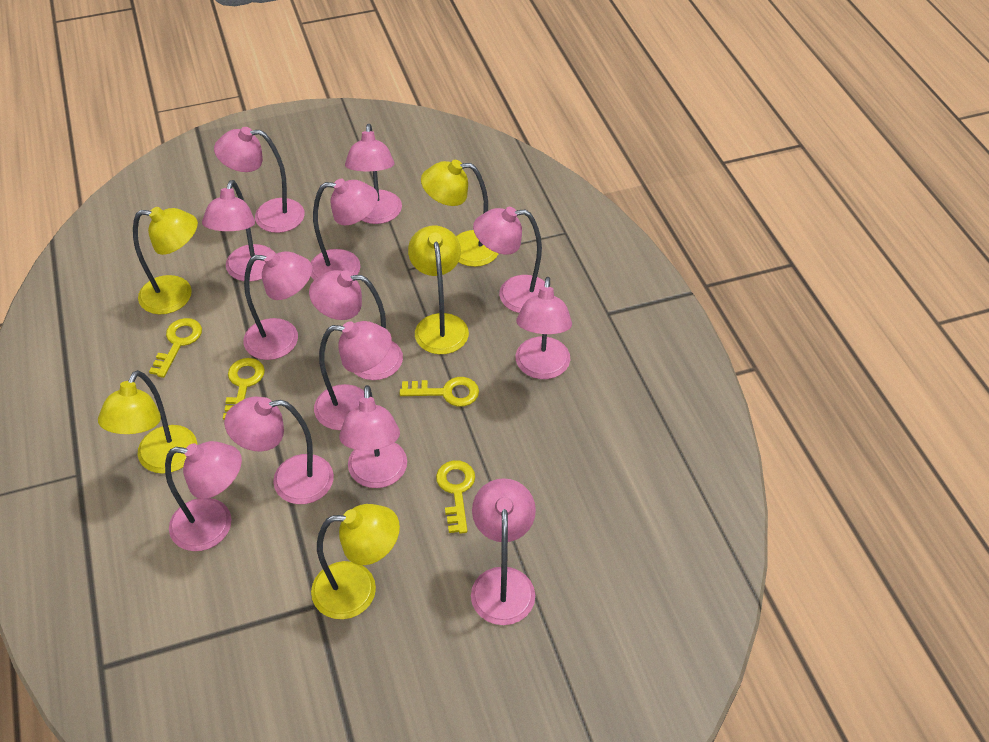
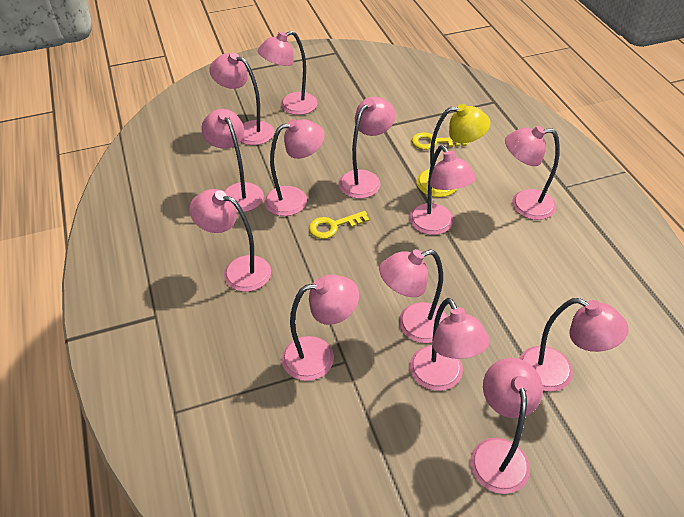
yellow key: 4 -> 2
yellow lamp: 5 -> 1

